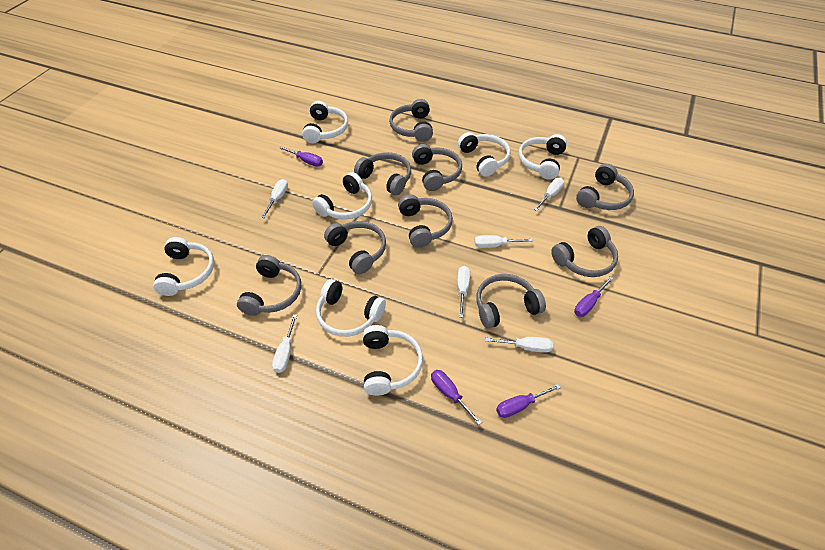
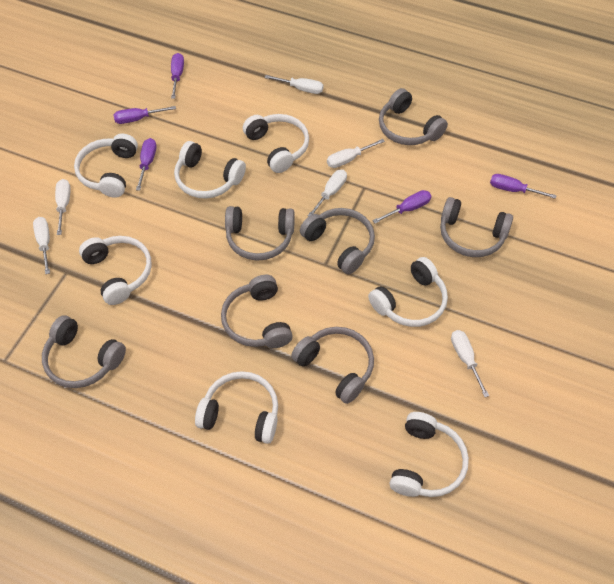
grey headphones: 9 -> 7
purple screwdriver: 4 -> 5

